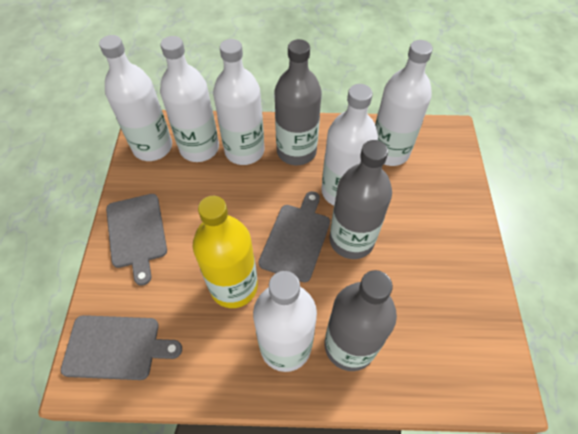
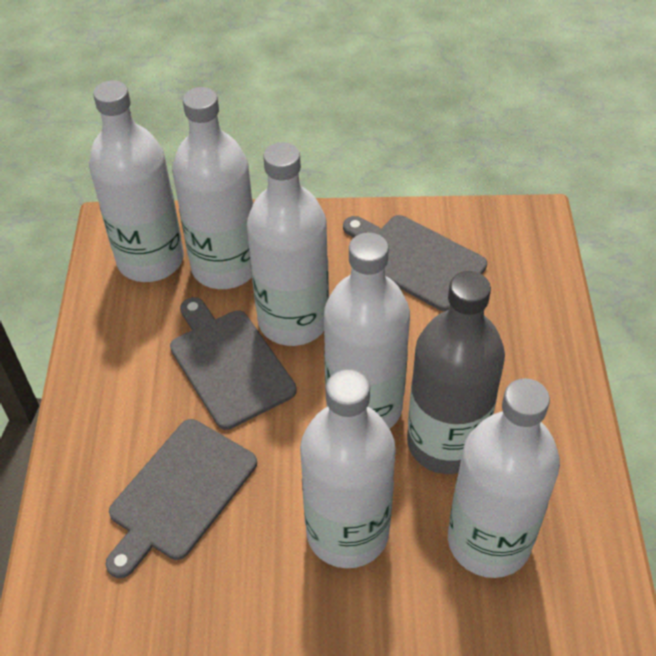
grey bottle: 3 -> 1
yellow bottle: 1 -> 0

